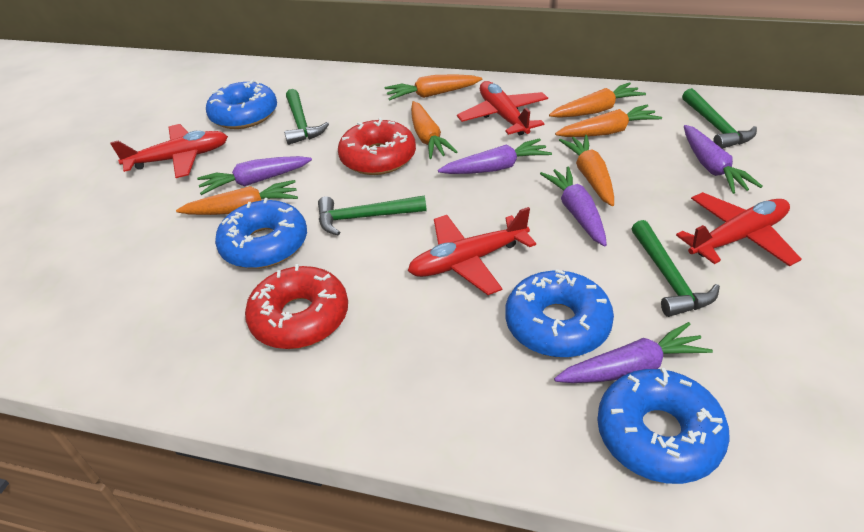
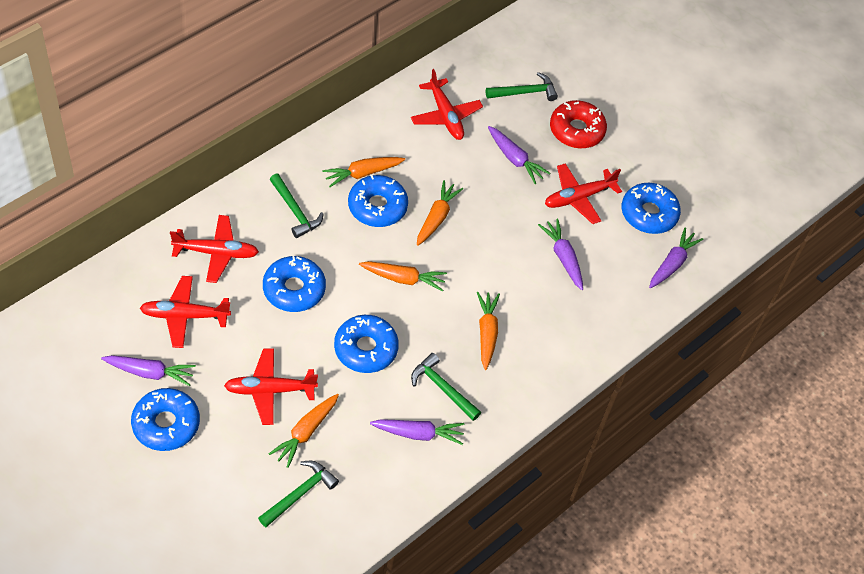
blue donut: 4 -> 5
orange carrot: 6 -> 5
red donut: 2 -> 1
red plane: 4 -> 5

